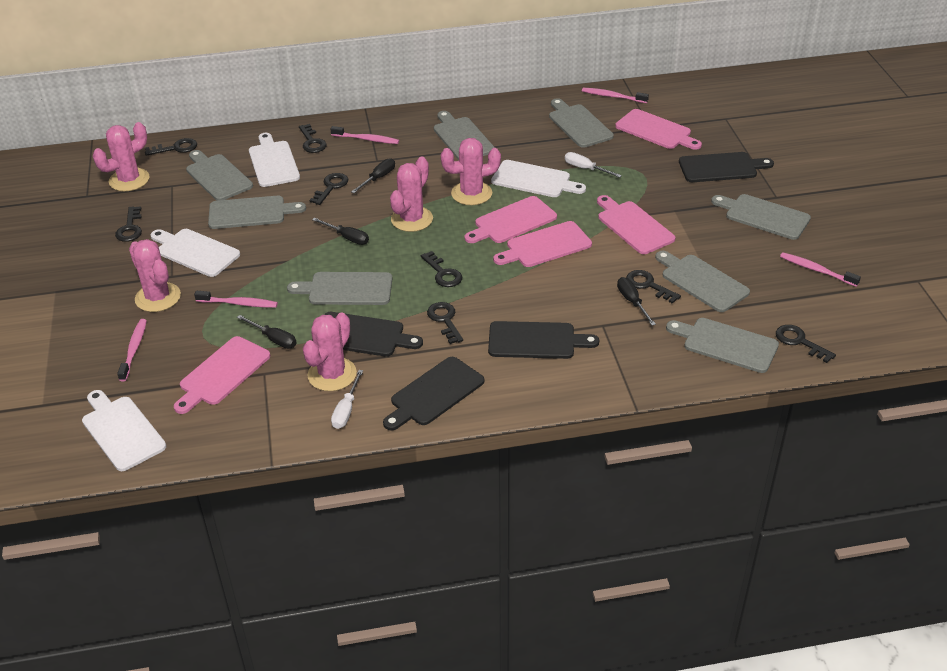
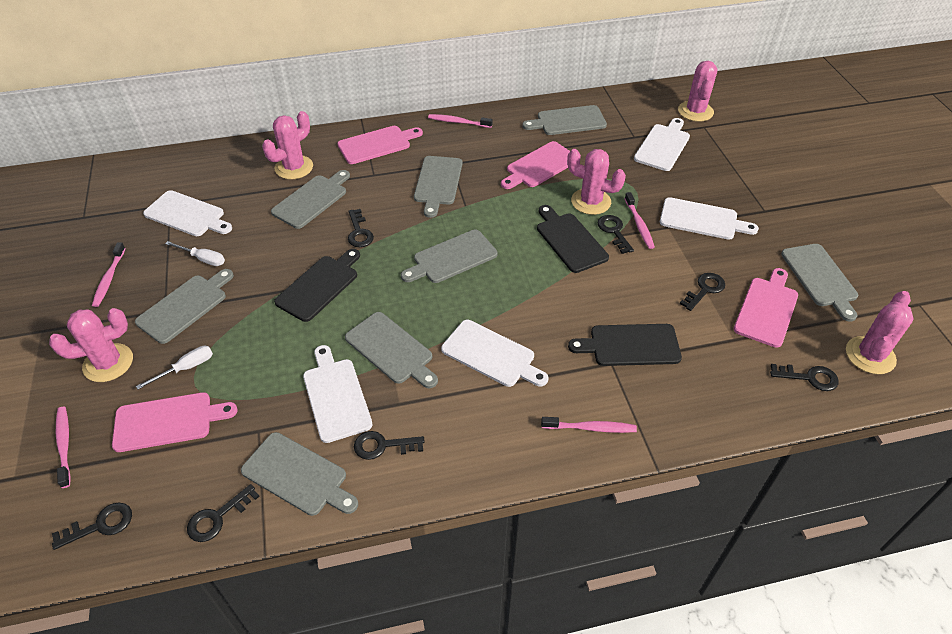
black cutting board: 4 -> 3
black key: 8 -> 7
black screwdriver: 4 -> 0
pink cutting board: 5 -> 4
white cutting board: 4 -> 5

